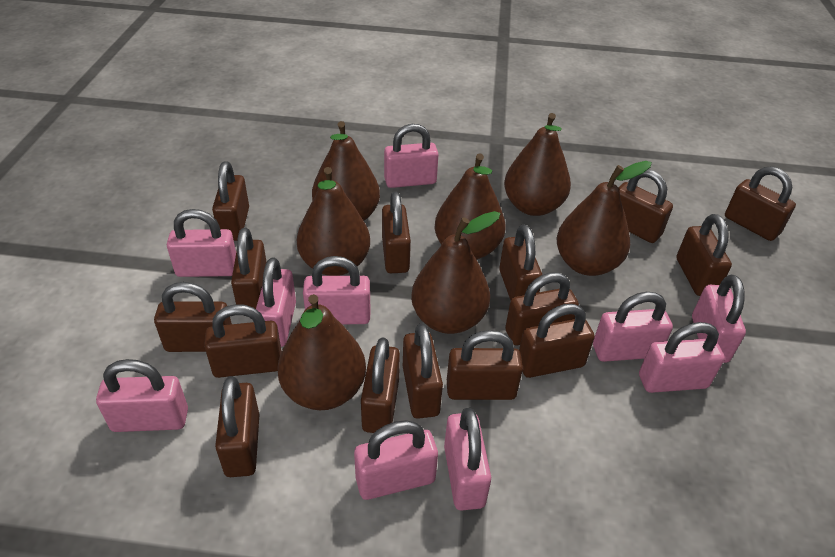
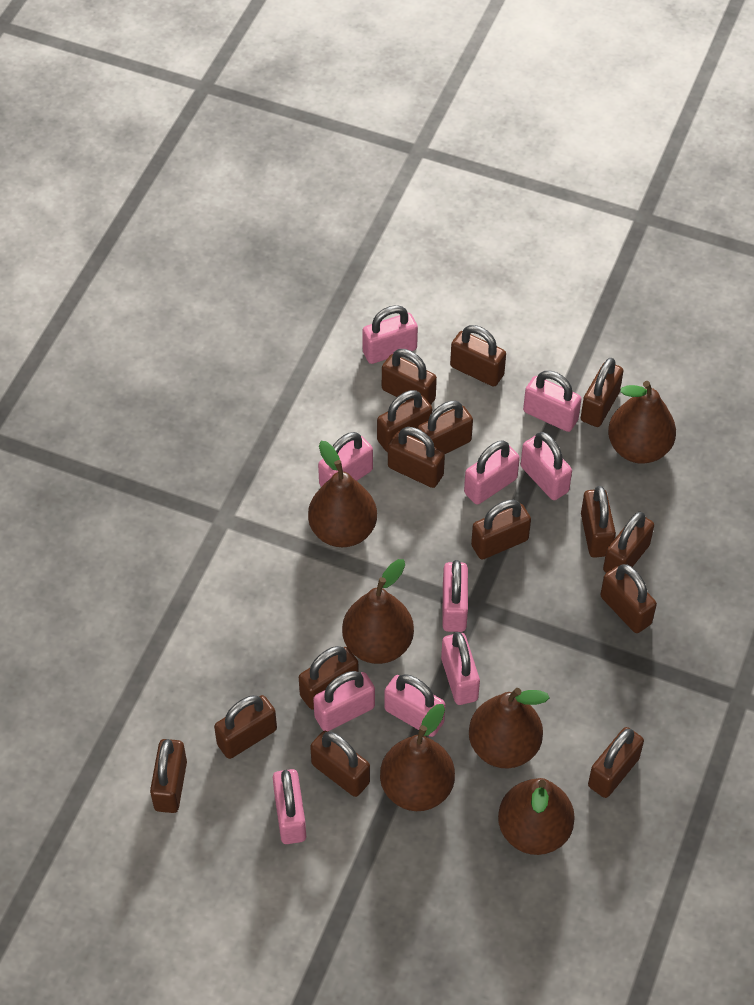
brown pear: 7 -> 6

